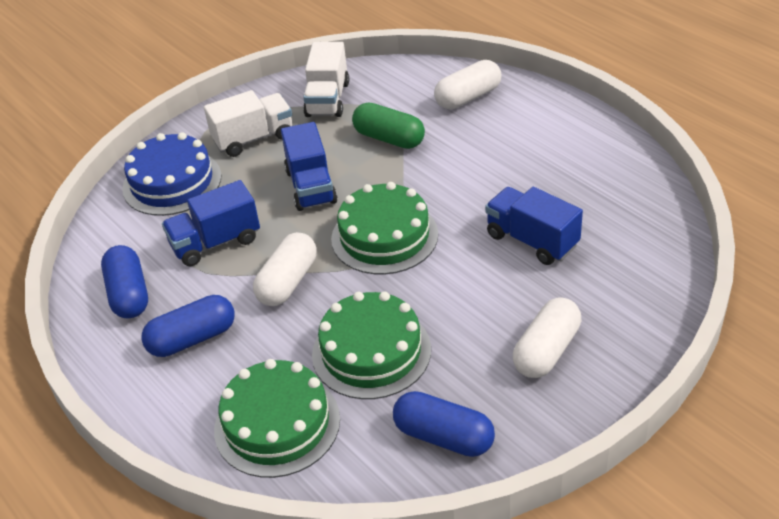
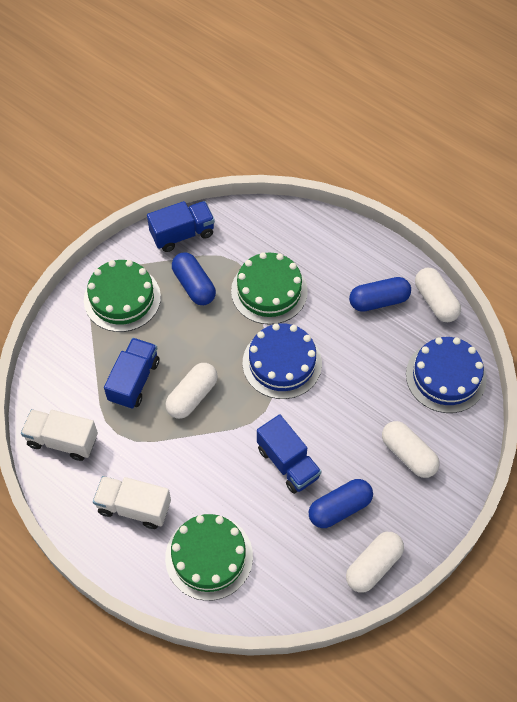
blue cake: 1 -> 2
green capsule: 1 -> 0
white capsule: 3 -> 4

